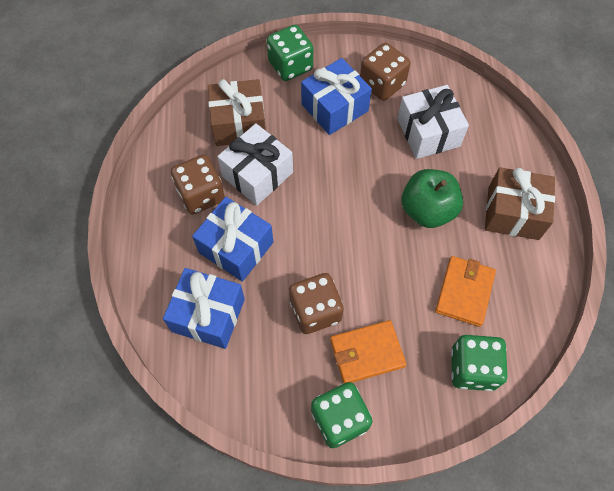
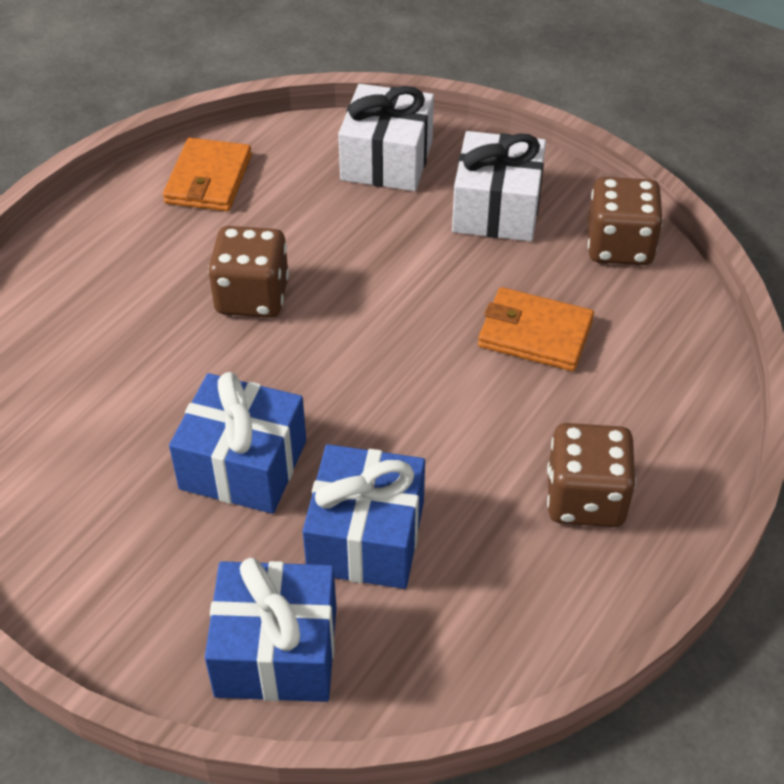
brown gift: 2 -> 0
green apple: 1 -> 0
green dice: 3 -> 0

